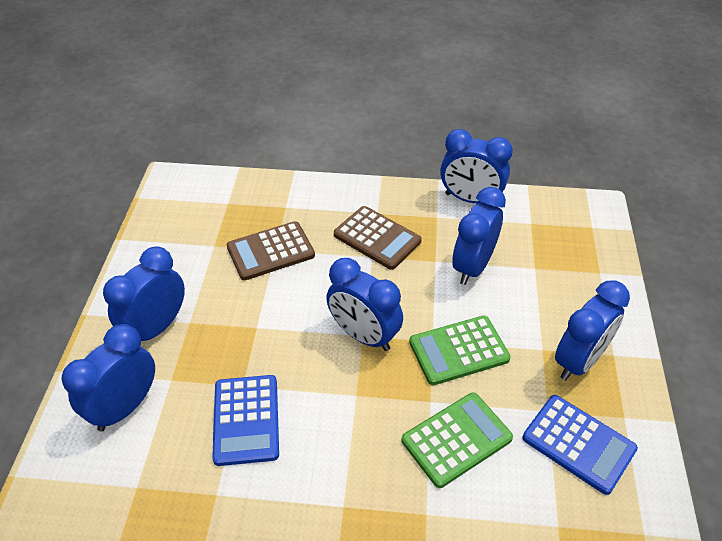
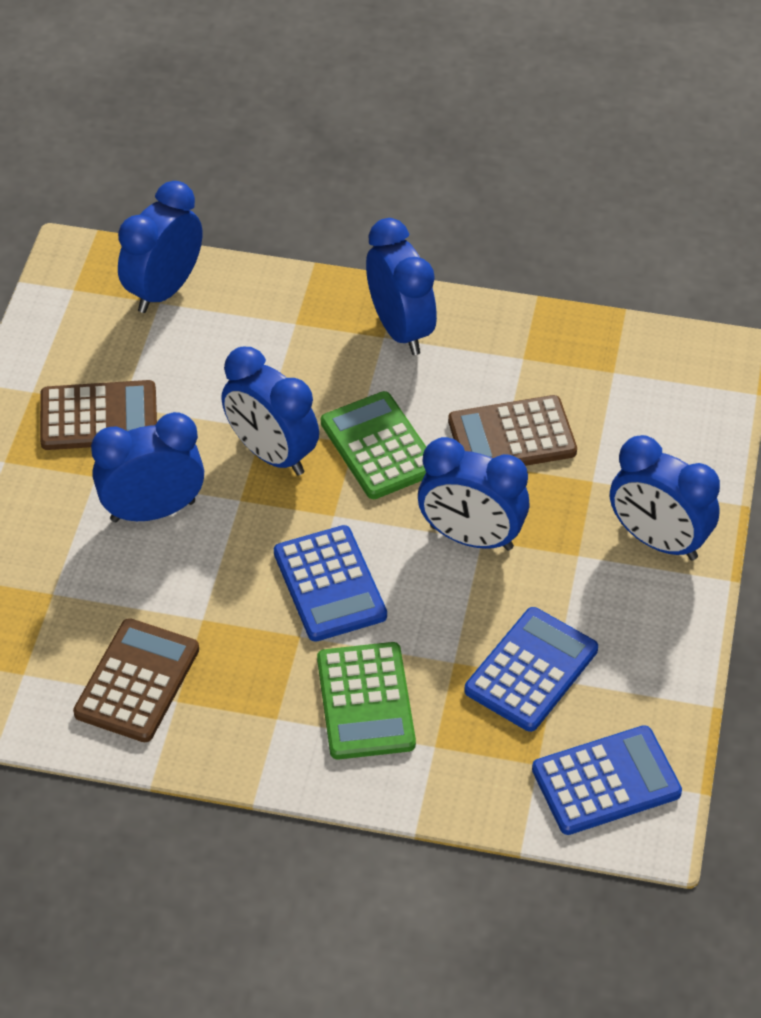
blue calculator: 2 -> 3
brown calculator: 2 -> 3

